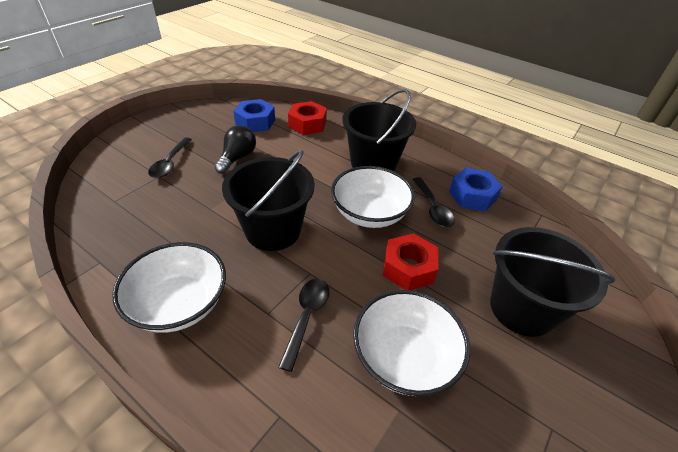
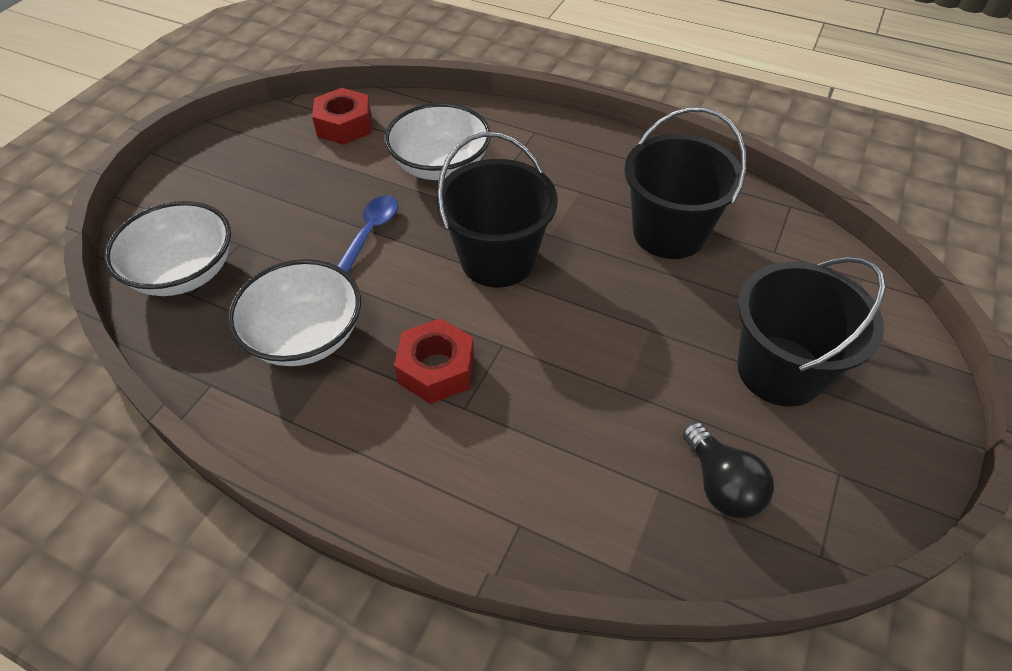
black spoon: 3 -> 0
blue nut: 2 -> 0
blue spoon: 0 -> 1

